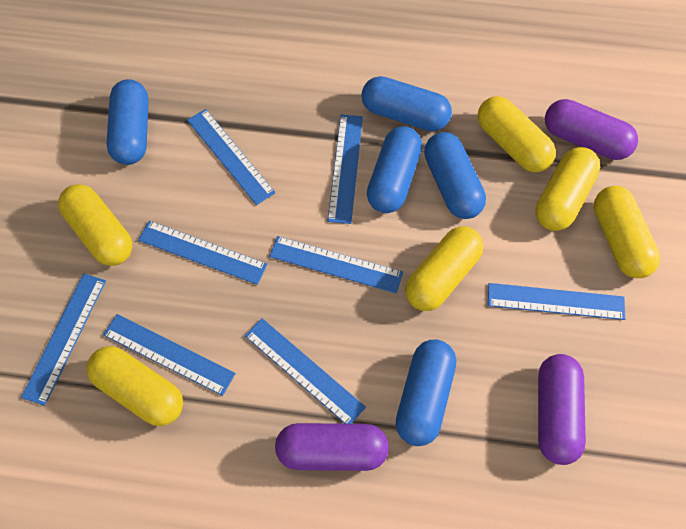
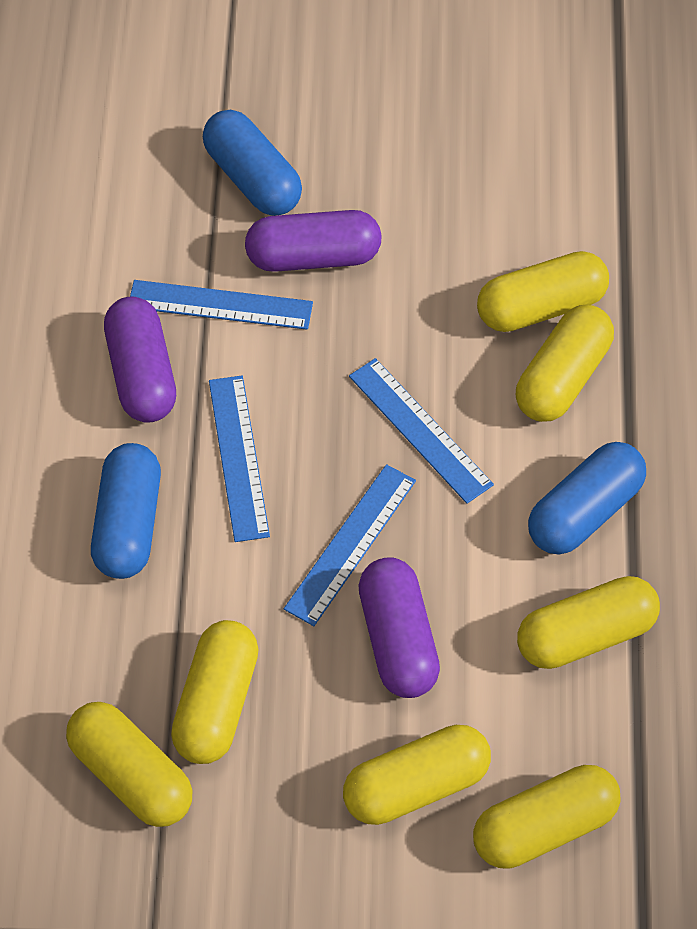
blue capsule: 5 -> 3
blue ruler: 8 -> 4
yellow capsule: 6 -> 7

